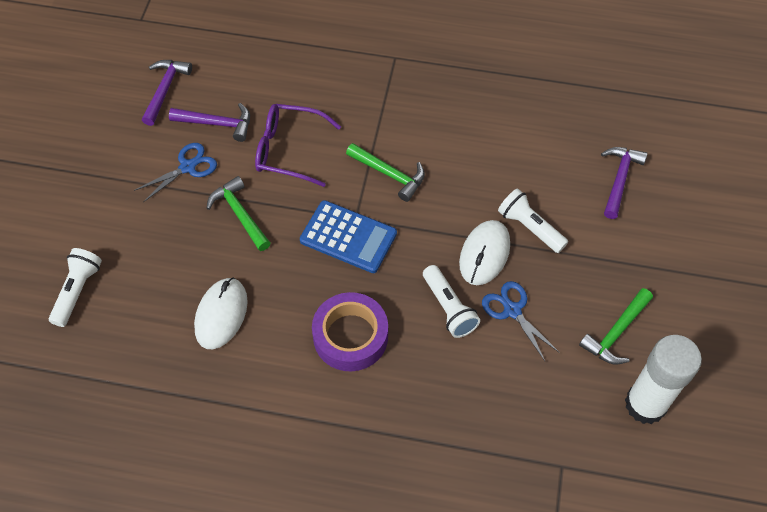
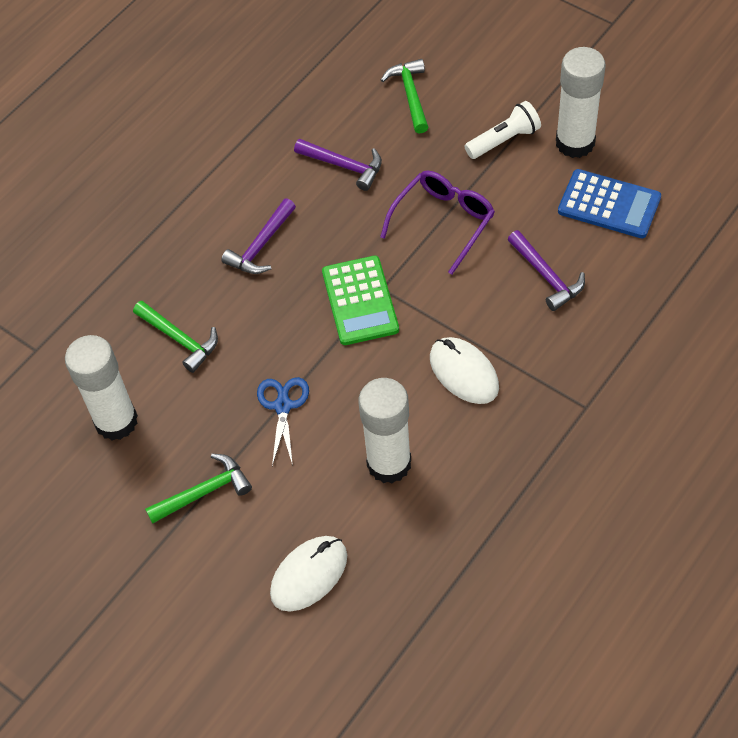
blue scissors: 2 -> 1
green calculator: 0 -> 1
purple tape: 1 -> 0
white flashlight: 3 -> 1
white glue stick: 1 -> 3

